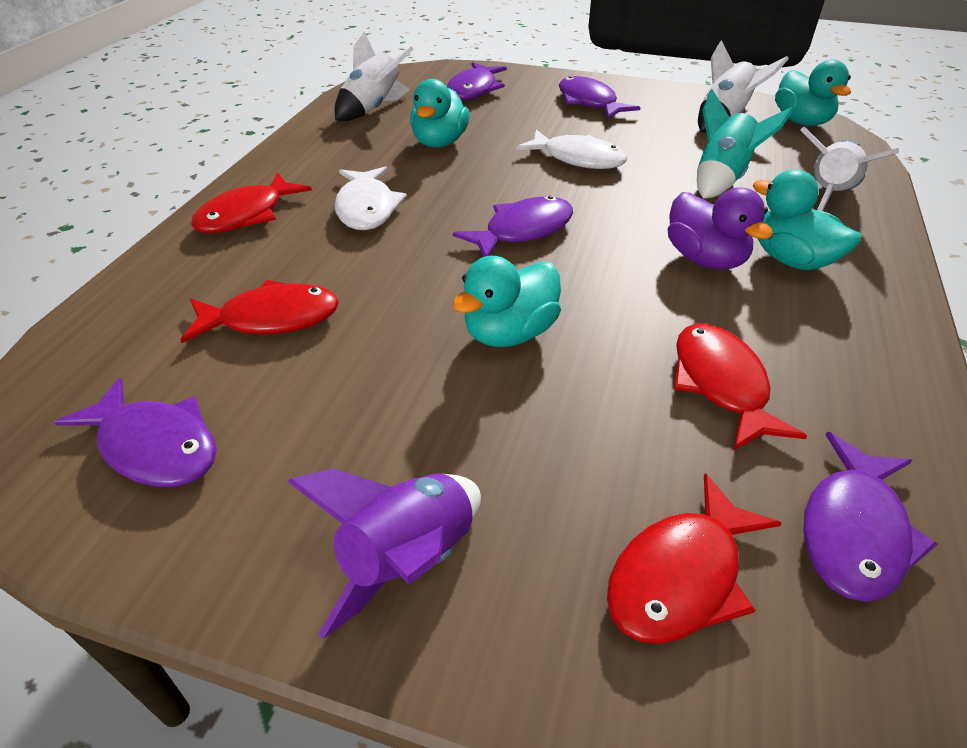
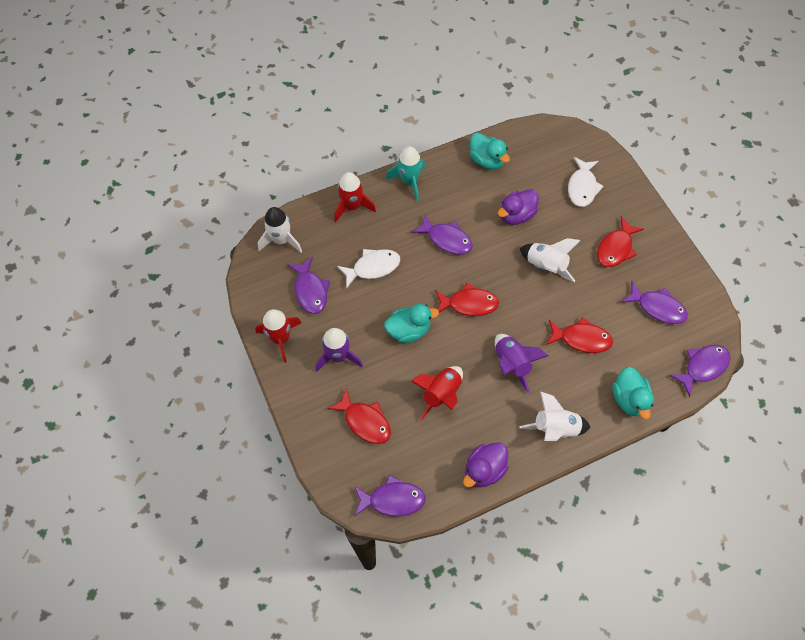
purple duck: 1 -> 2
purple rocket: 1 -> 2
red rocket: 0 -> 3
turquoise duck: 4 -> 3

